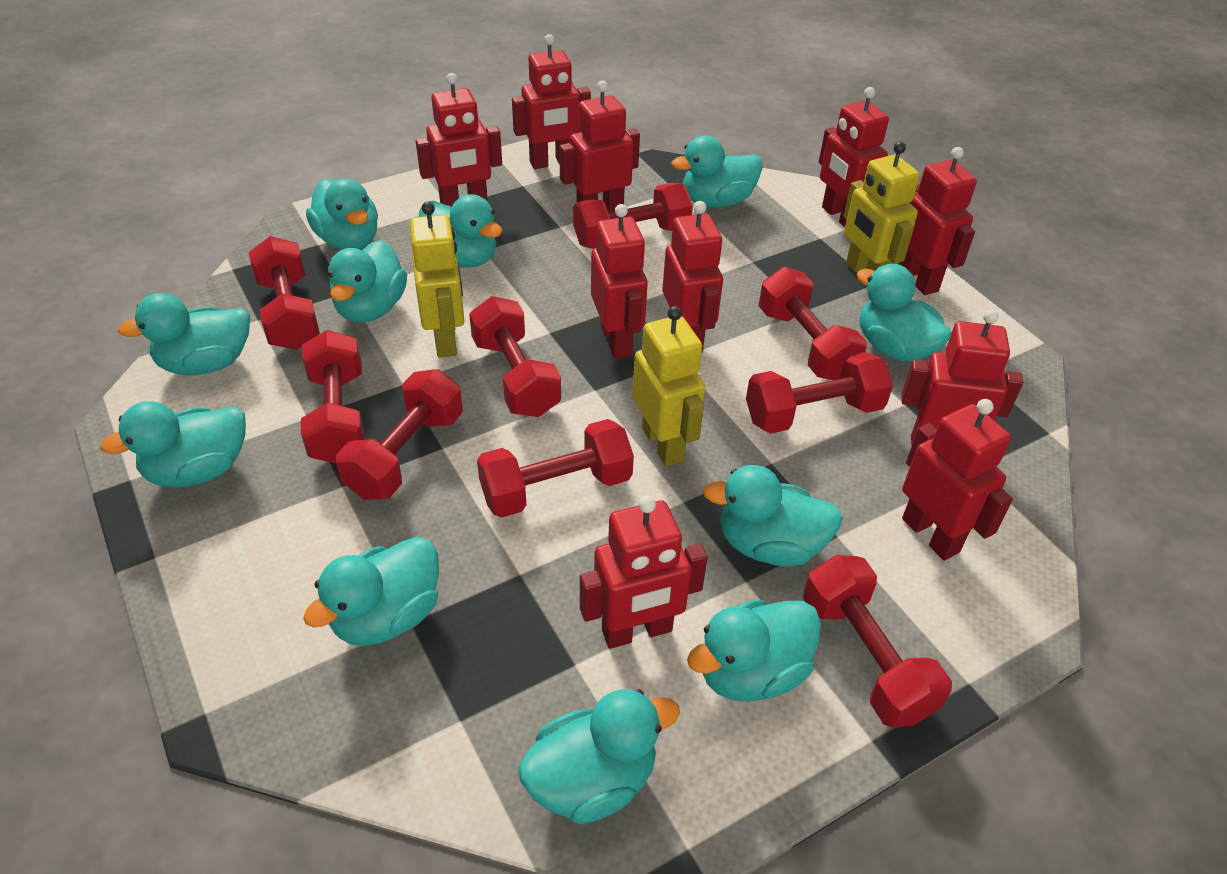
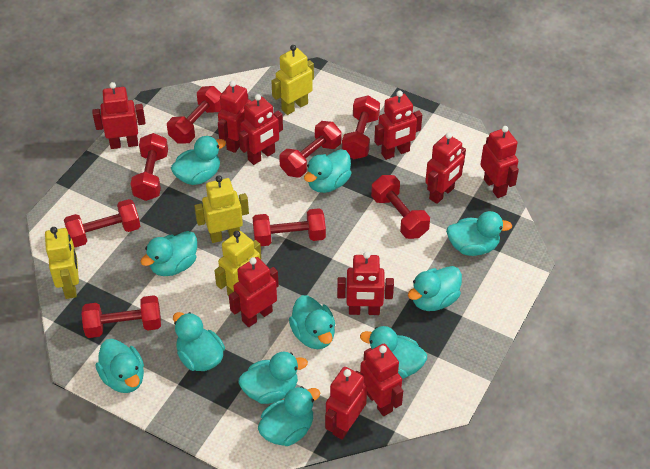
red dumbbell: 9 -> 8
yellow robot: 3 -> 4

